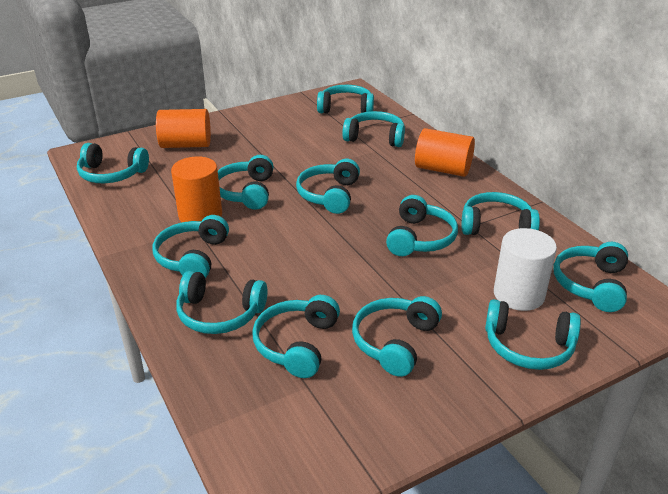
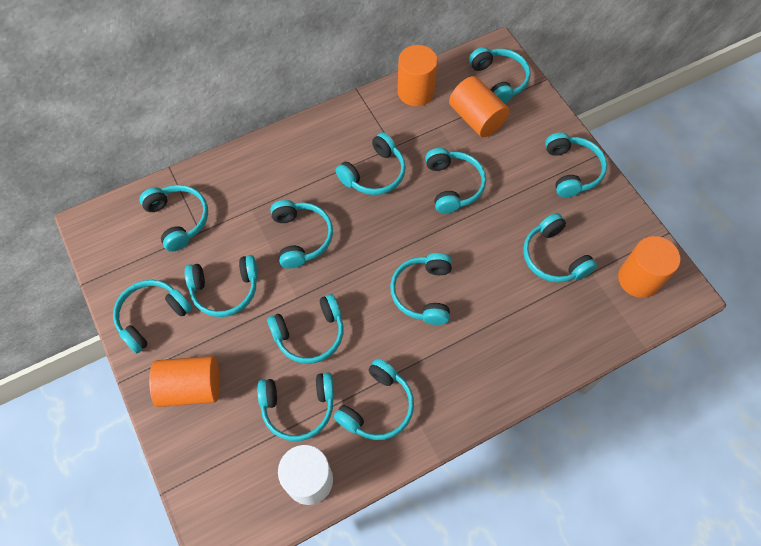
orange cylinder: 3 -> 4

